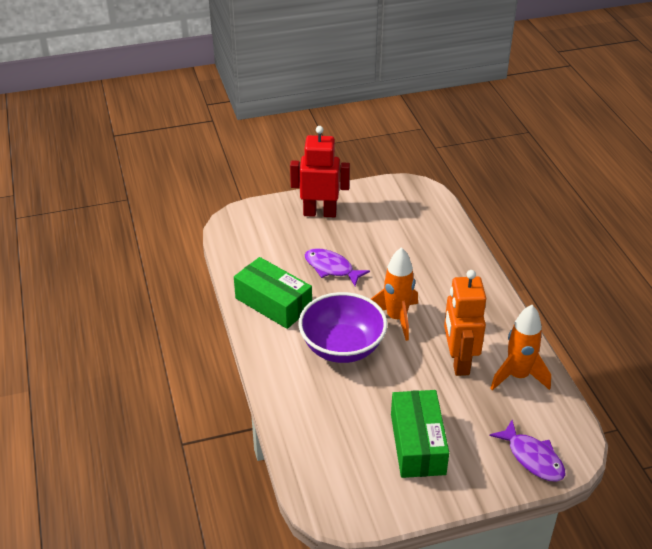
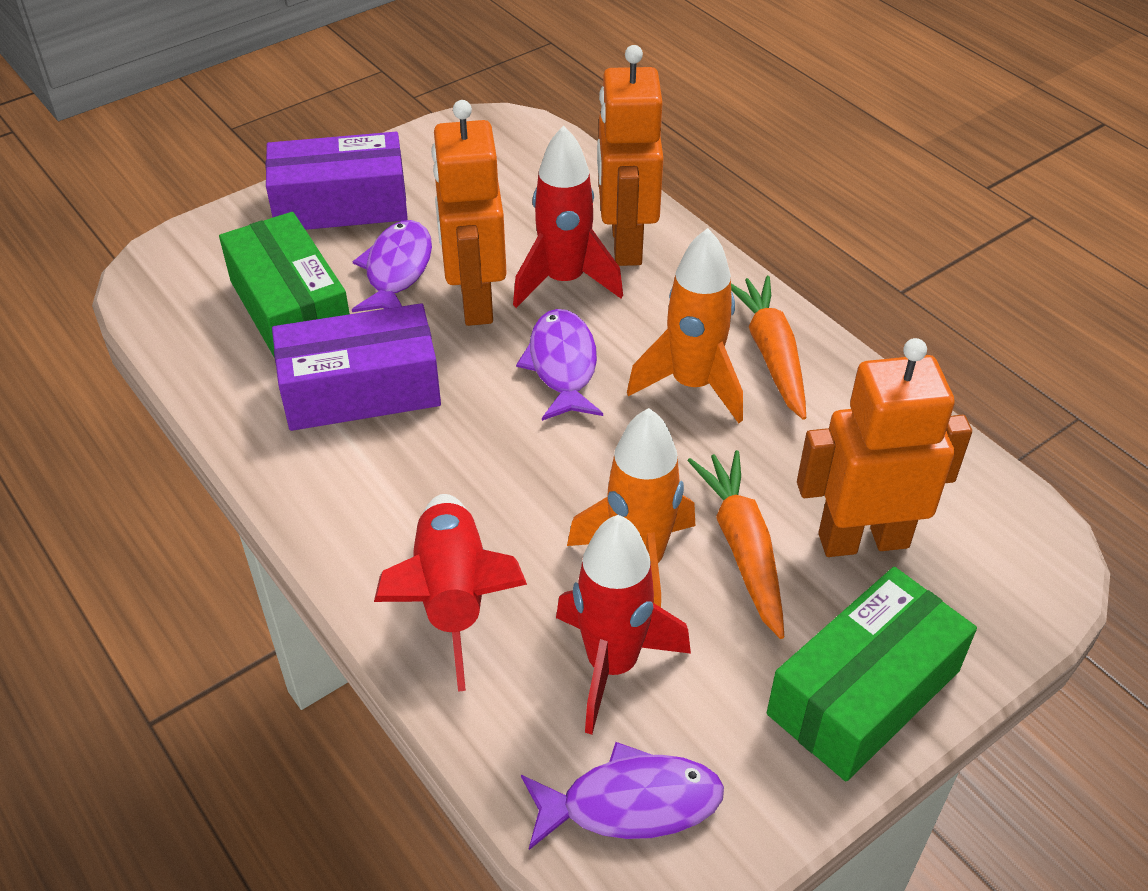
orange carrot: 0 -> 2
orange robot: 1 -> 3
purple bowl: 1 -> 0
purple box: 0 -> 2
purple fish: 2 -> 3
red robot: 1 -> 0
red rocket: 0 -> 3

